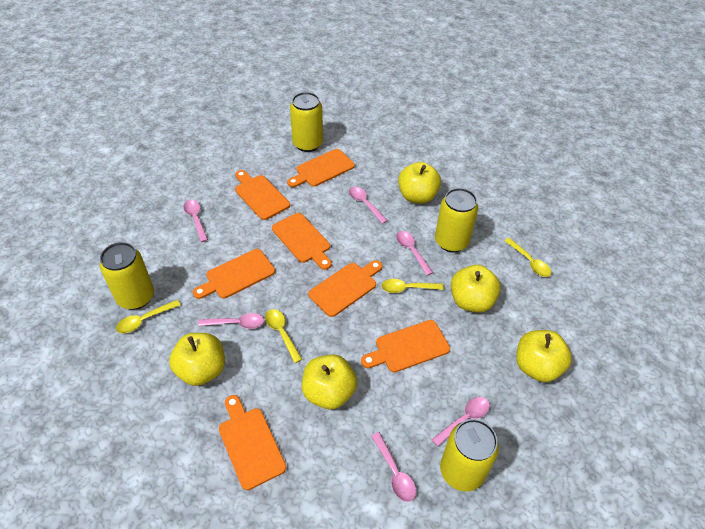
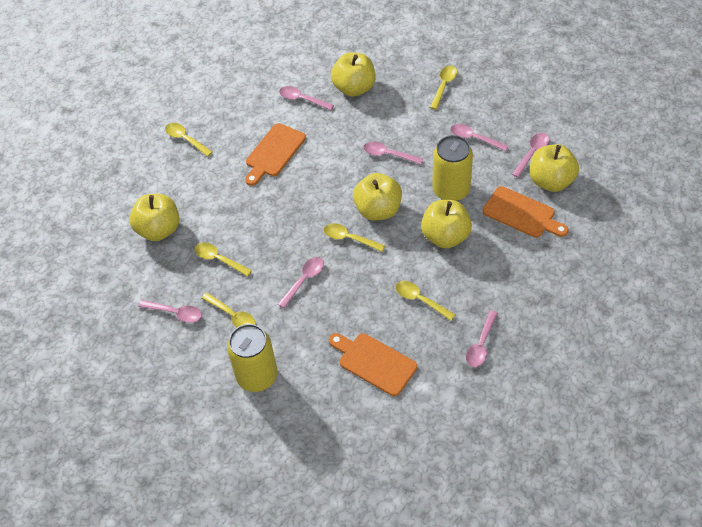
orange cutting board: 7 -> 3
pink spoon: 6 -> 7
yellow can: 4 -> 2
yellow spoon: 4 -> 6

